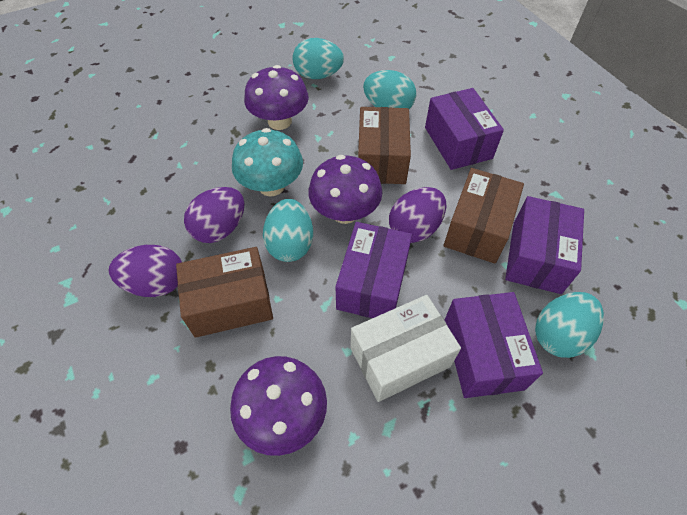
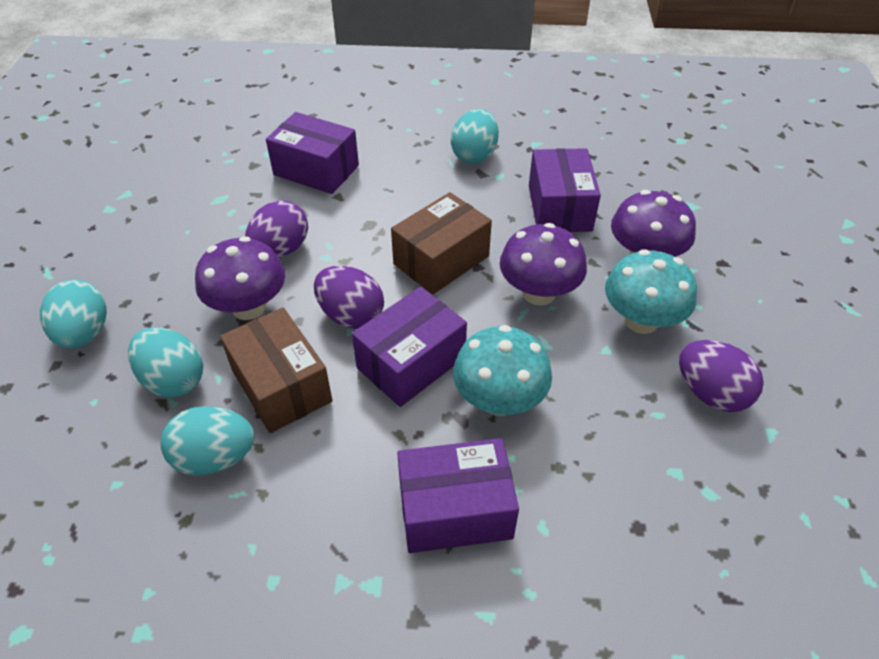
brown box: 3 -> 2
turquoise mushroom: 1 -> 2
white box: 1 -> 0

